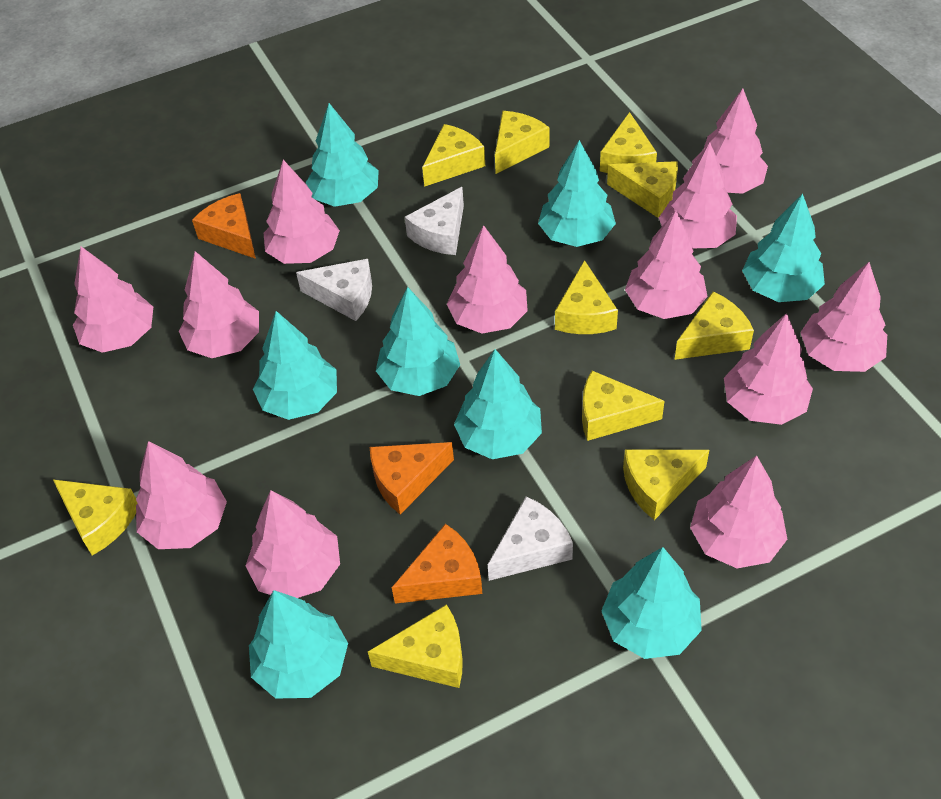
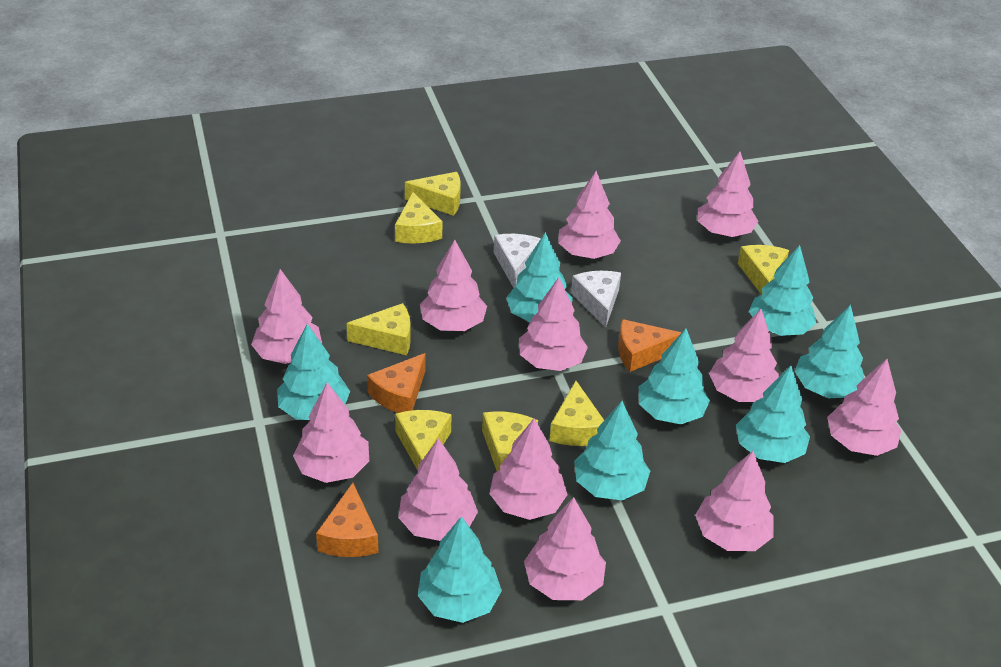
white cheese: 3 -> 2
yellow cheese: 10 -> 7

